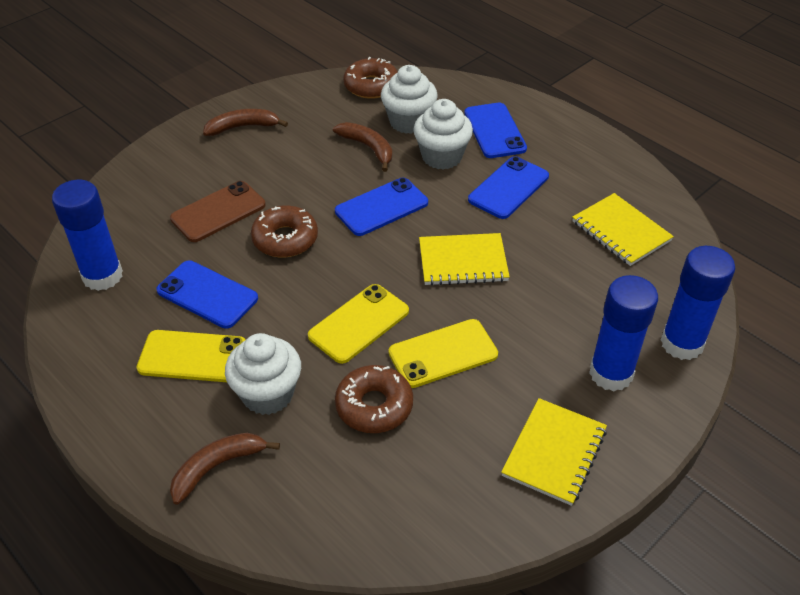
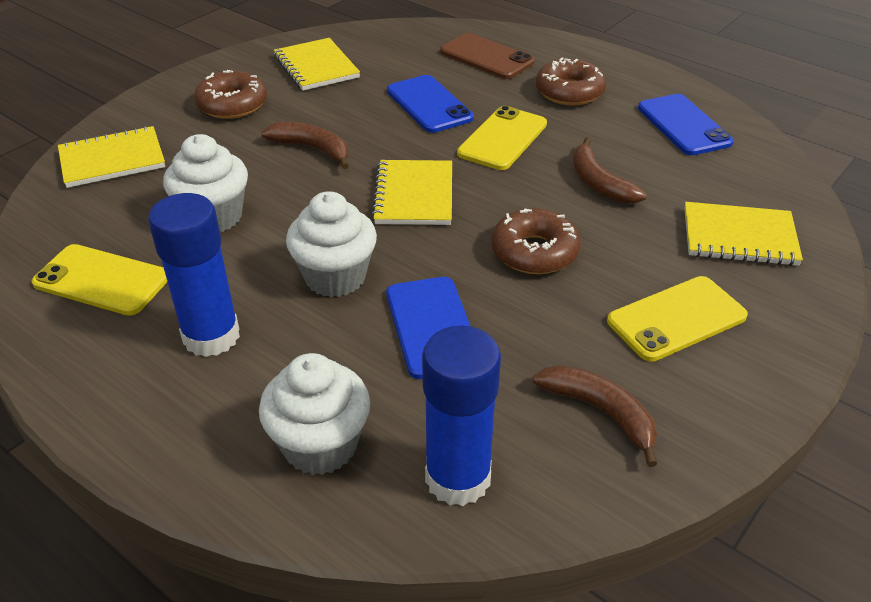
blue glue stick: 3 -> 2
blue phone: 4 -> 3
yellow notebook: 3 -> 4

